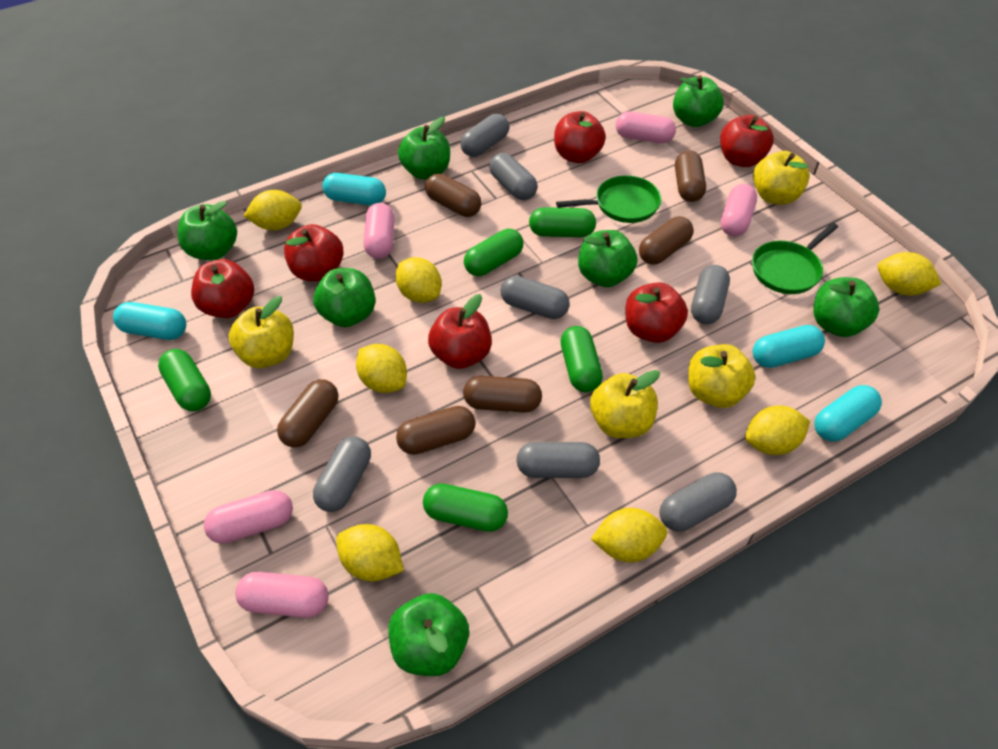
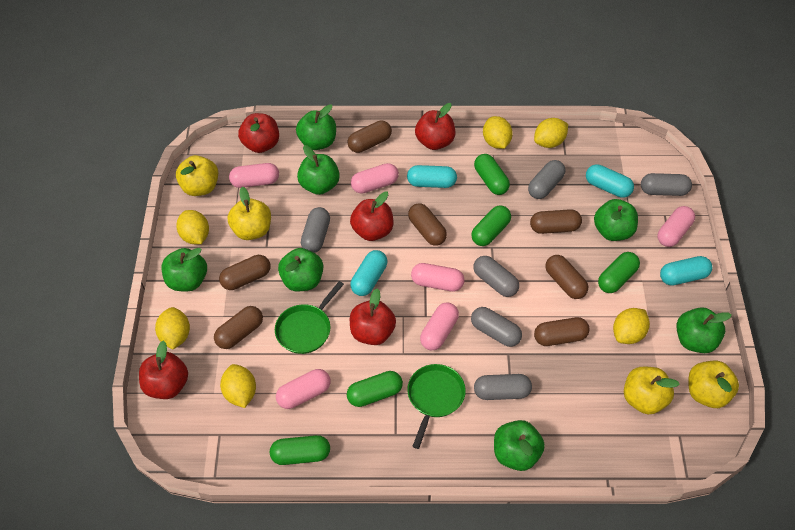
brown capsule: 6 -> 7
grey capsule: 7 -> 6
pink capsule: 5 -> 6
red apple: 6 -> 5
yellow lemon: 7 -> 6

